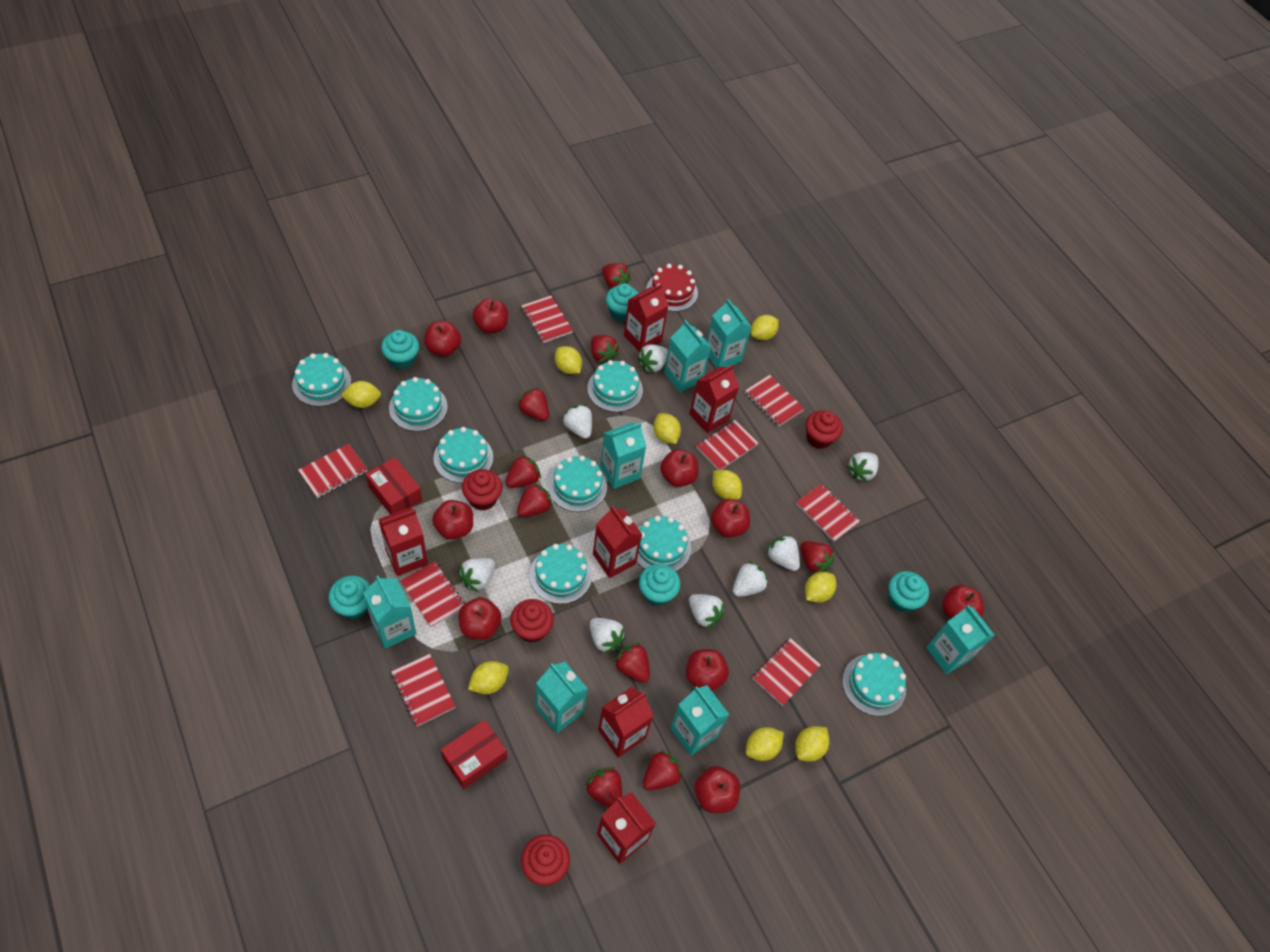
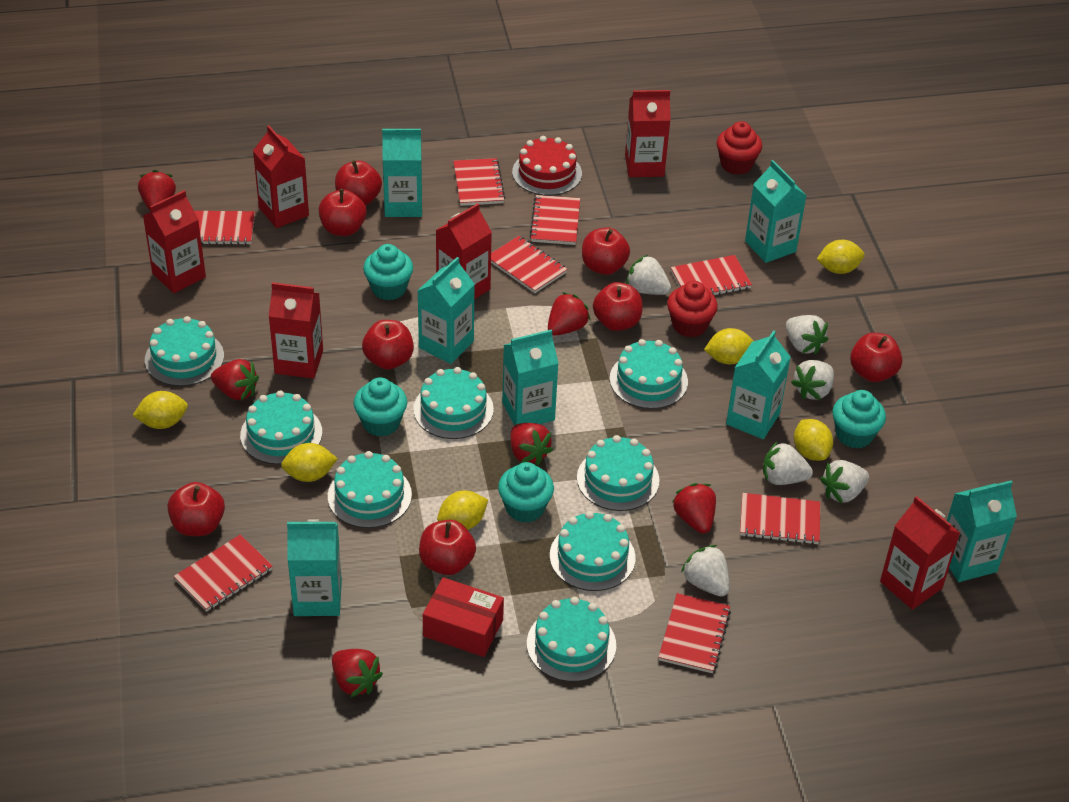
red apple: 9 -> 8
red box: 2 -> 1
red cupcake: 4 -> 2
red strawberry: 9 -> 6
turquoise cupcake: 5 -> 4
white strawberry: 8 -> 6
yellow lemon: 9 -> 6

